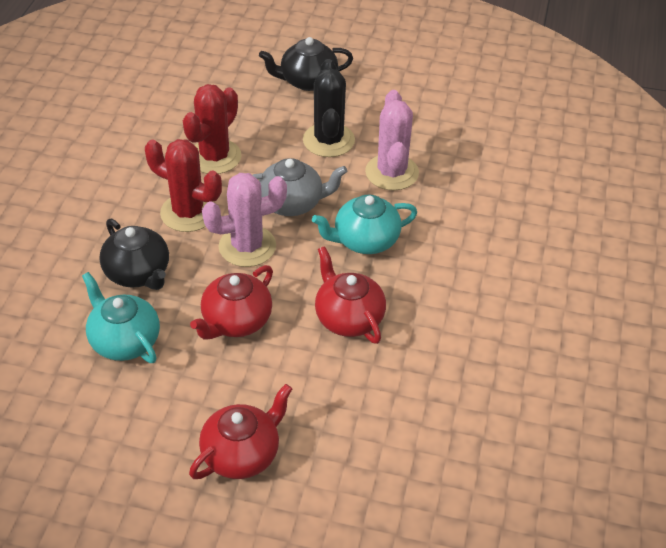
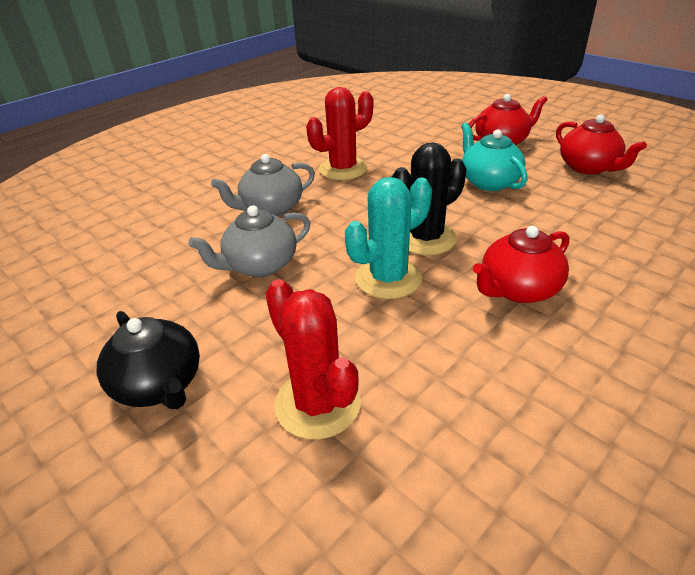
black teapot: 2 -> 1
grey teapot: 1 -> 2
pink cactus: 2 -> 0
turquoise cactus: 0 -> 1
turquoise teapot: 2 -> 1

